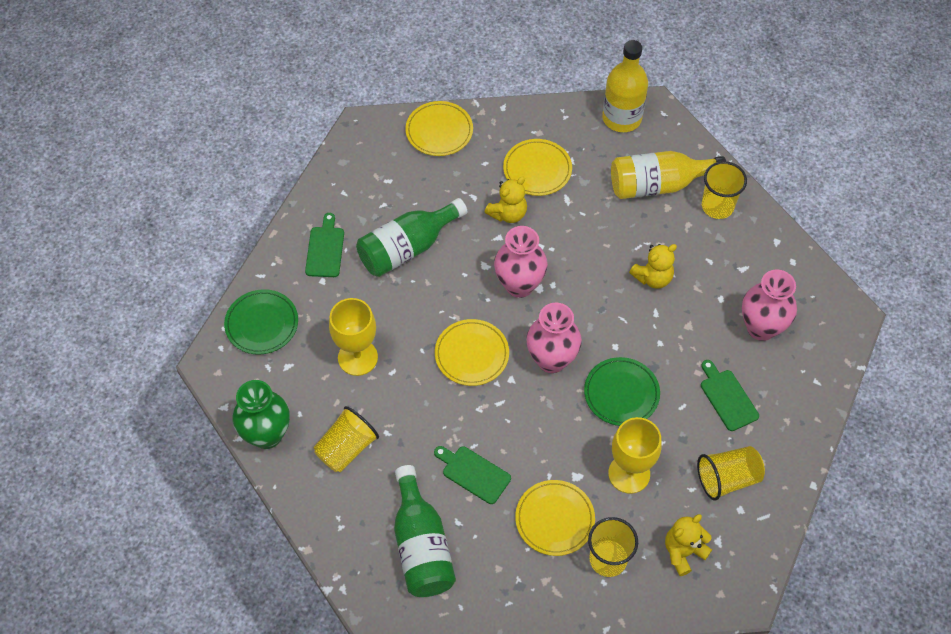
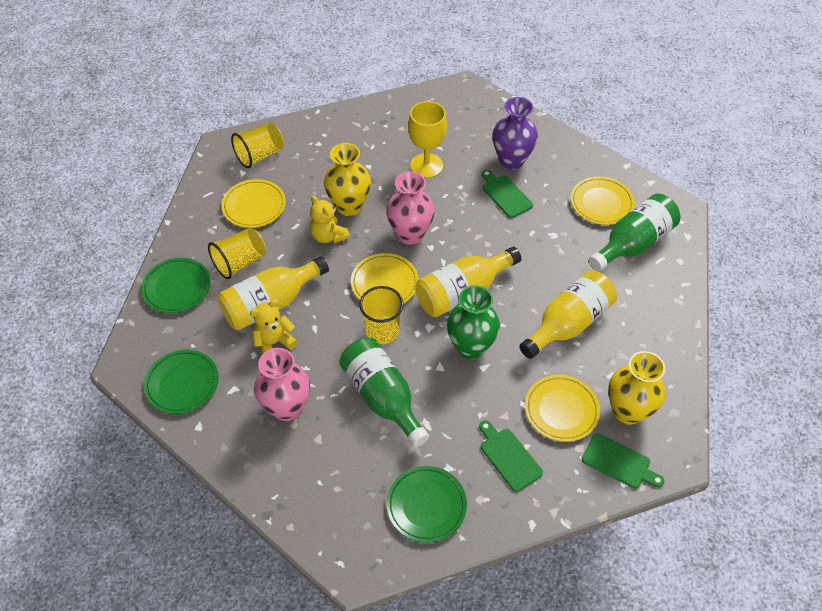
green plate: 2 -> 3
pink vase: 3 -> 2
purple vase: 0 -> 1
yellow bottle: 2 -> 3
yellow cup: 4 -> 3
yellow goblet: 2 -> 1
yellow teddy bear: 3 -> 2
yellow vase: 0 -> 2

